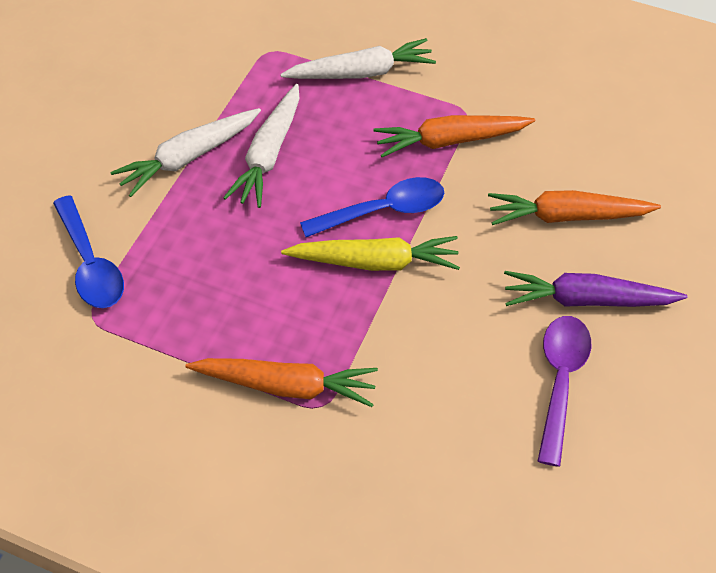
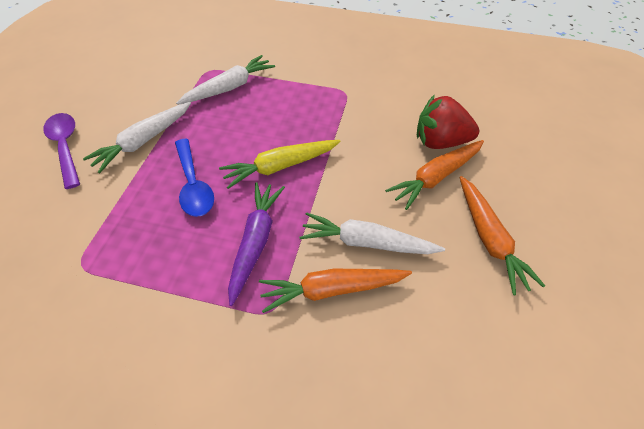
blue spoon: 2 -> 1
red strawberry: 0 -> 1

